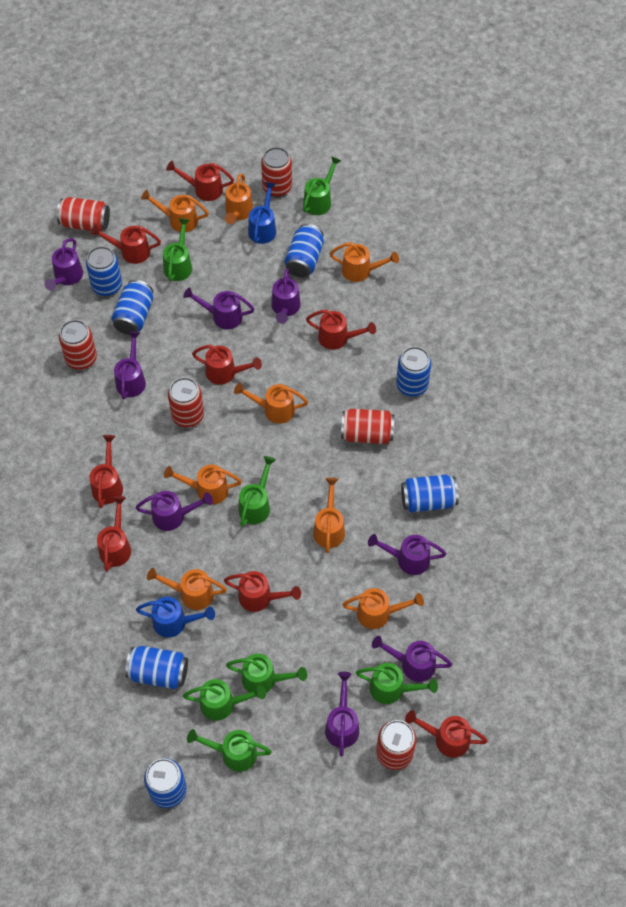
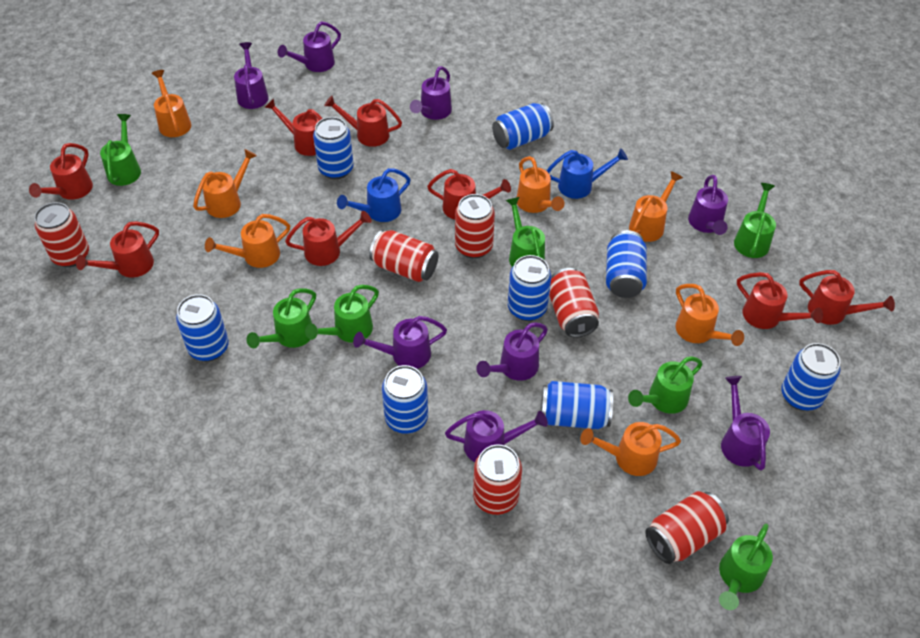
blue can: 7 -> 8
orange watering can: 8 -> 7

